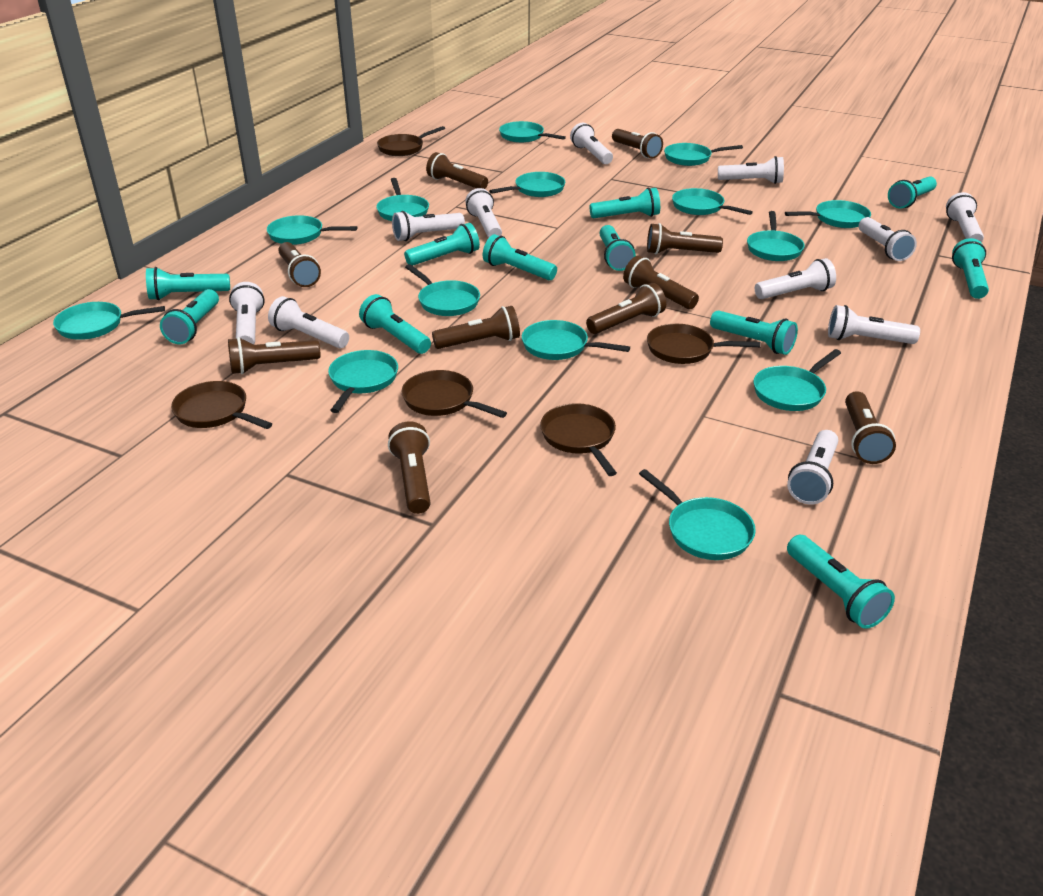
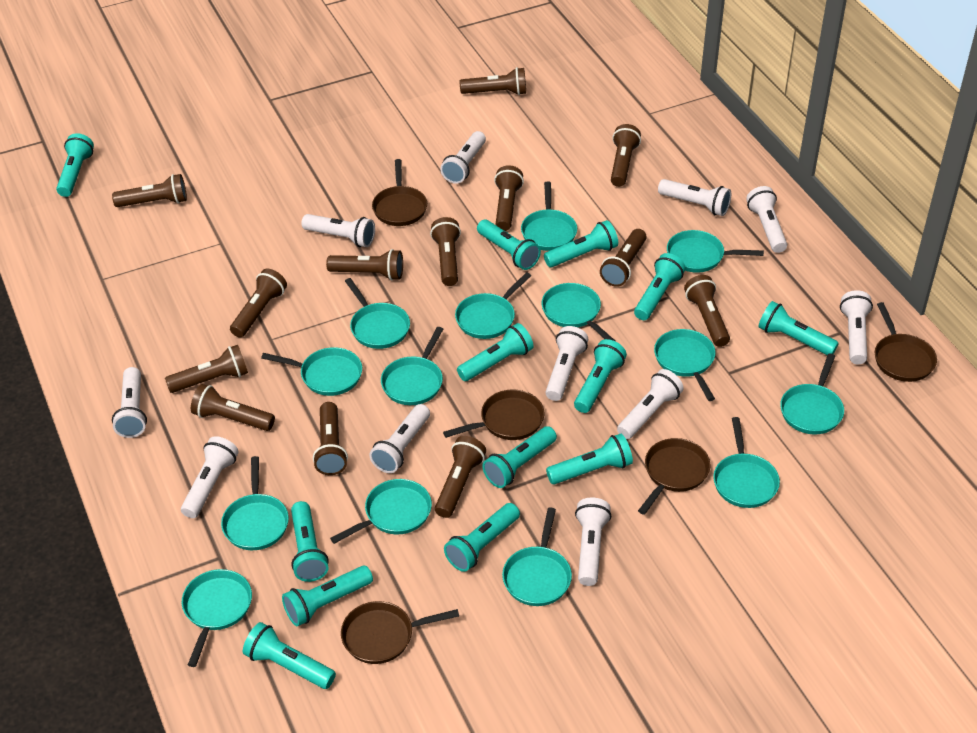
brown flashlight: 10 -> 13
turquoise flashlight: 11 -> 13

